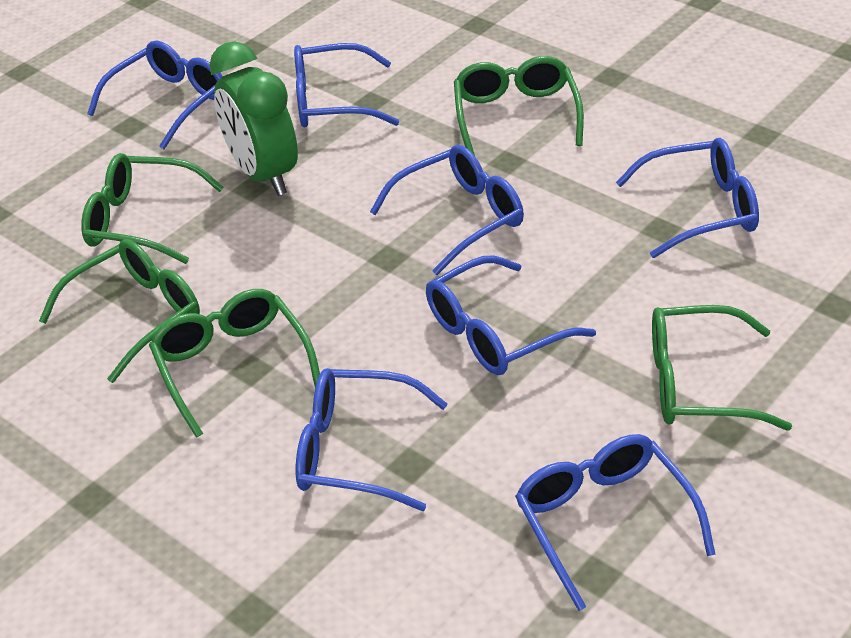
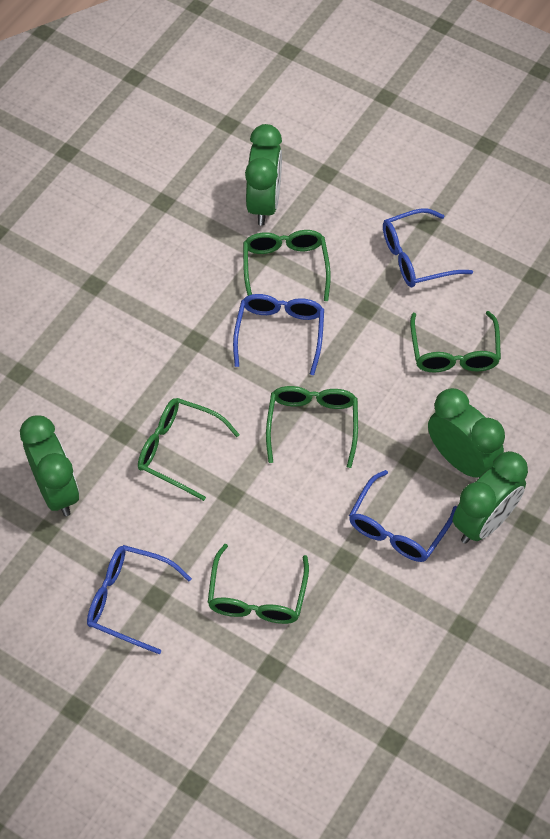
blue glasses: 7 -> 4
green clock: 1 -> 4

